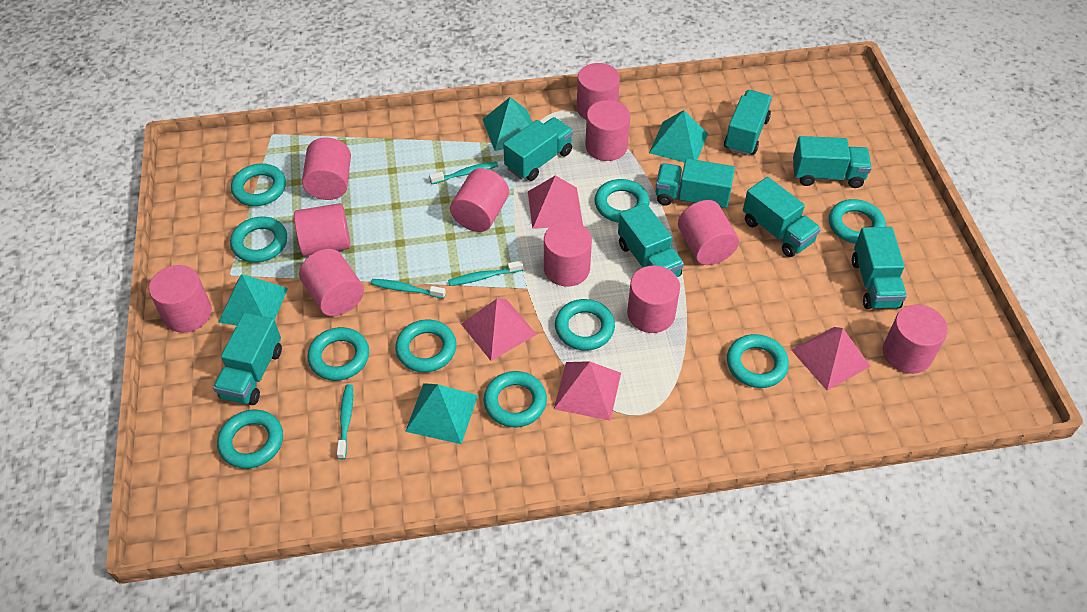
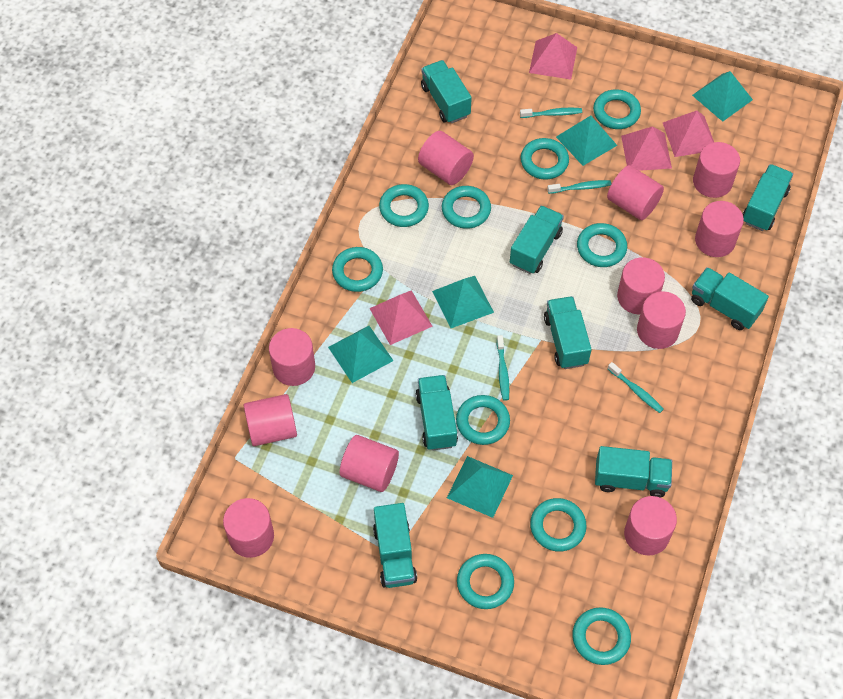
turquoise pyramid: 4 -> 5

